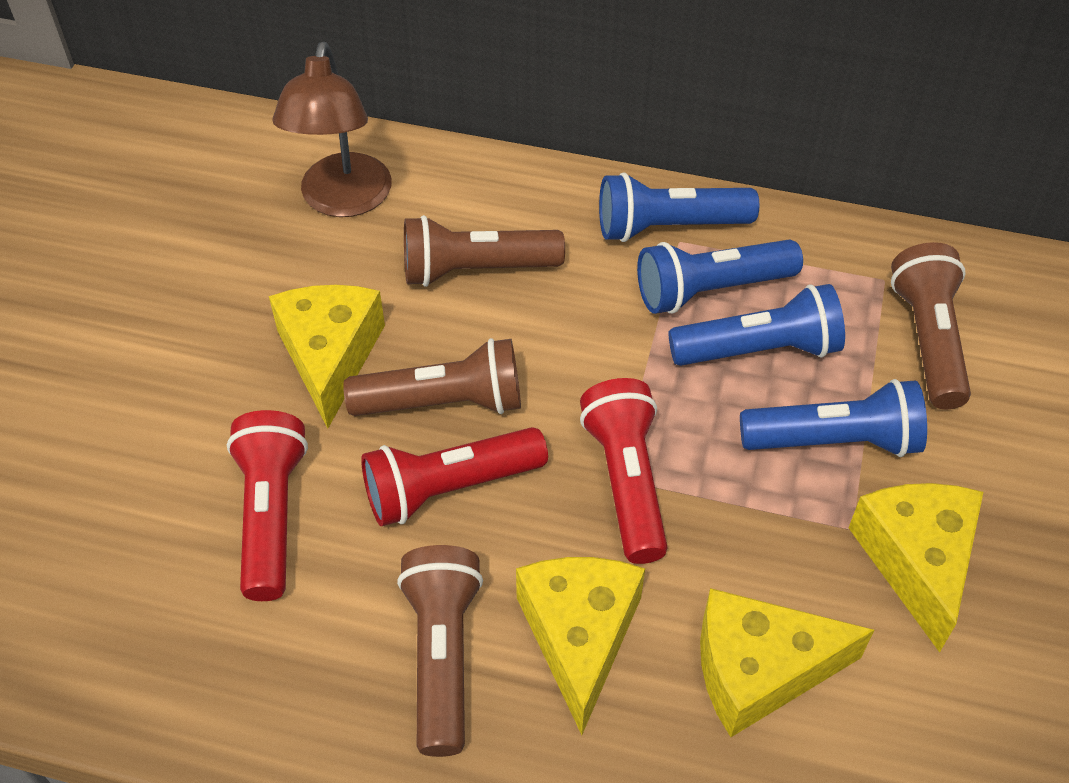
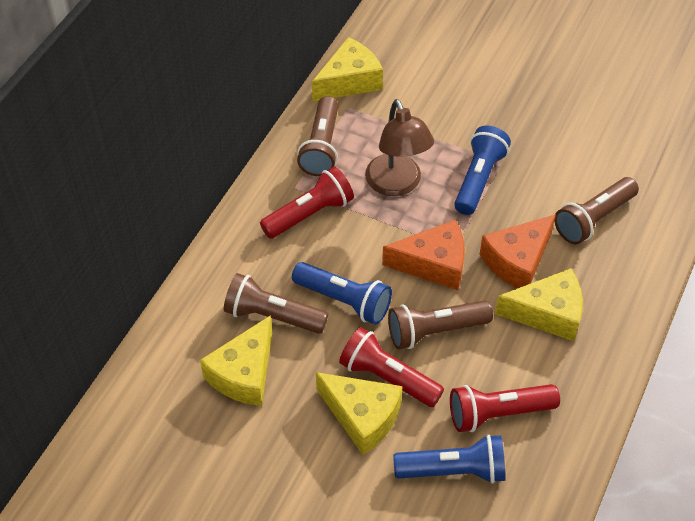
blue flashlight: 4 -> 3
orange cheese: 0 -> 2

